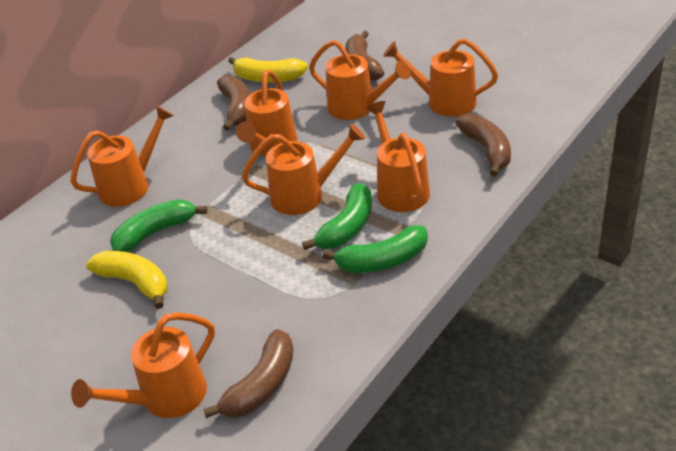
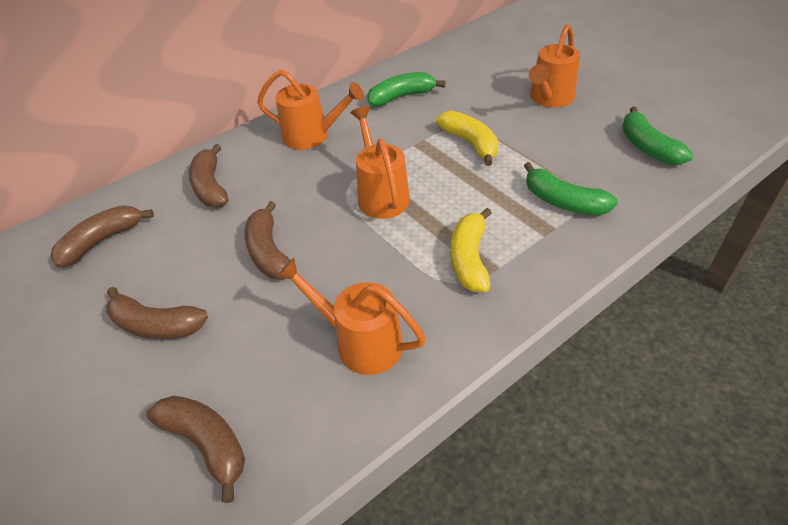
brown banana: 4 -> 5
orange watering can: 7 -> 4

